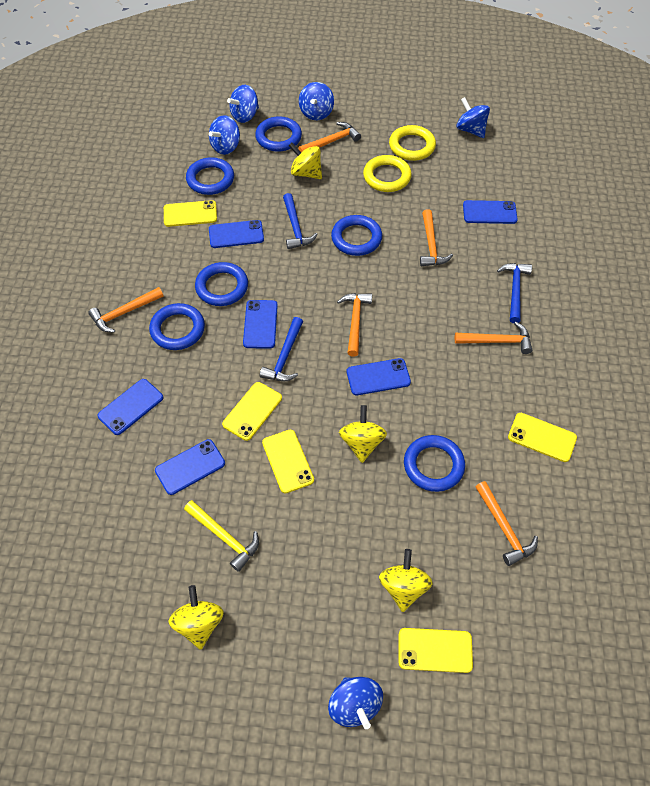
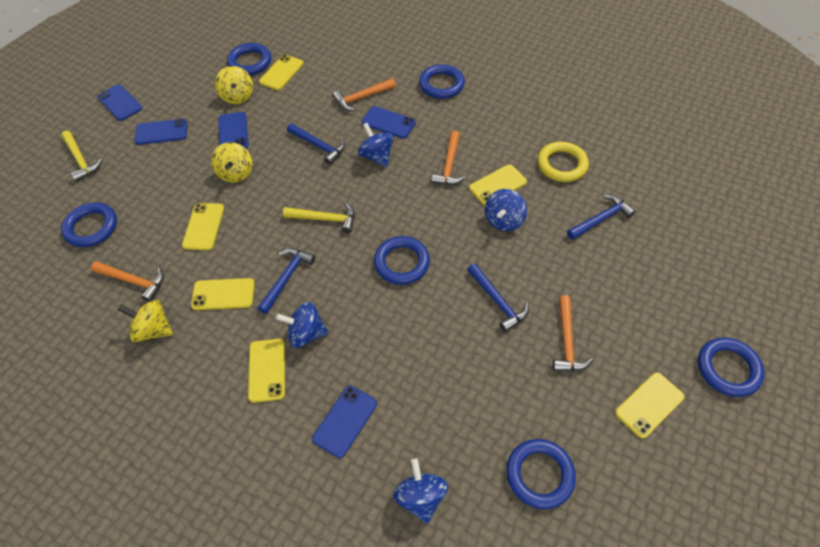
blue hammer: 3 -> 4
blue phone: 6 -> 5
blue spinning top: 5 -> 4
orange hammer: 6 -> 4
yellow hammer: 1 -> 2
yellow phone: 5 -> 6
yellow ring: 2 -> 1
yellow spinning top: 4 -> 3

